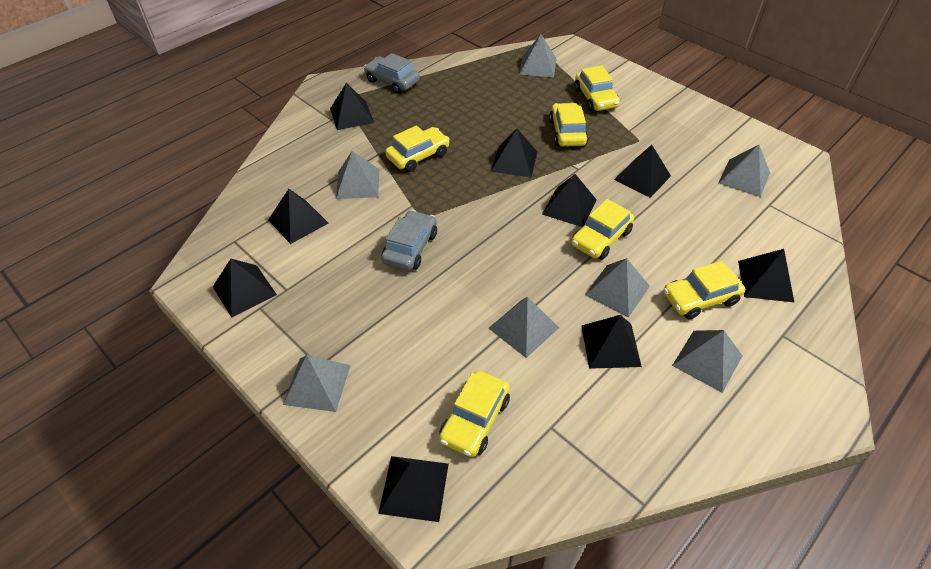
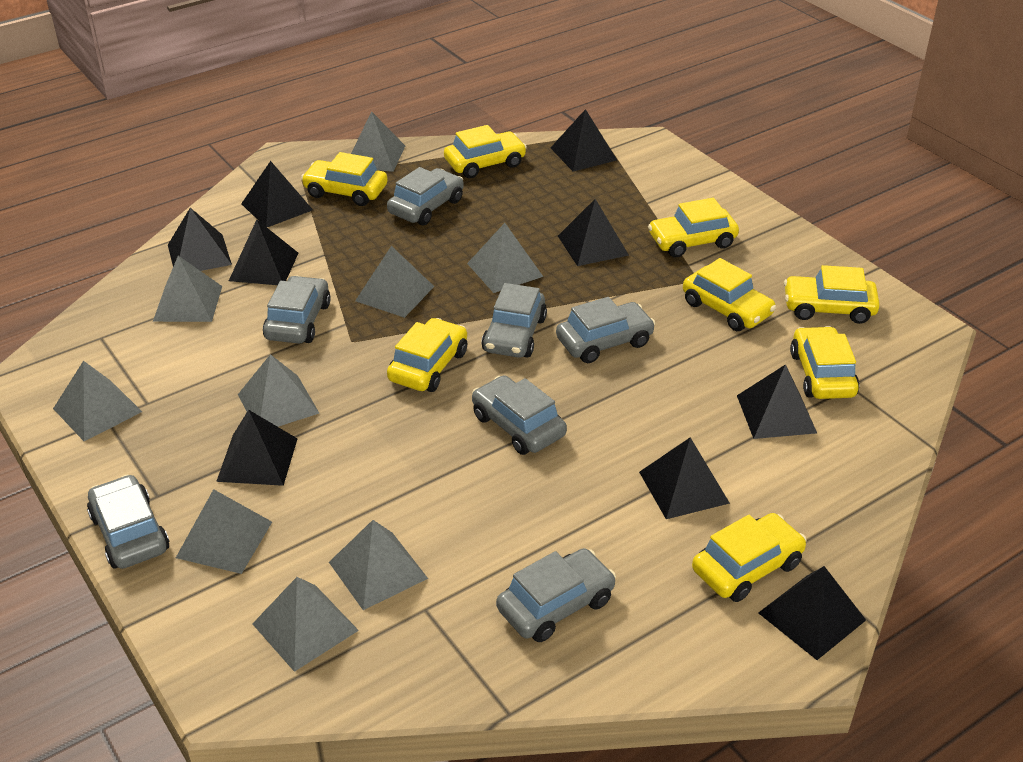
grey car: 2 -> 7
grey pyramid: 7 -> 9
yellow car: 6 -> 8

